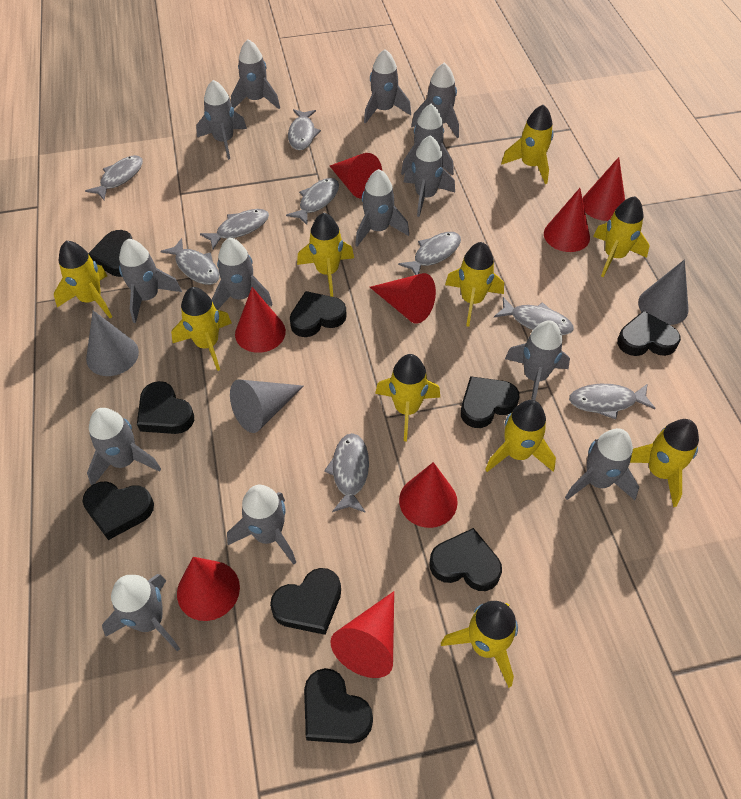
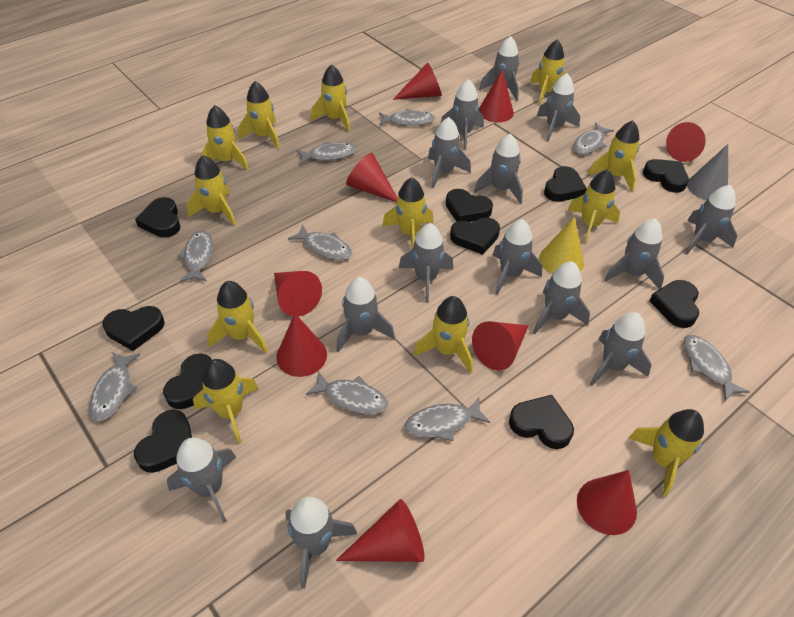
black heart: 9 -> 10
grey cone: 3 -> 1
red cone: 8 -> 9
yellow cone: 0 -> 1
yellow rocket: 10 -> 12

